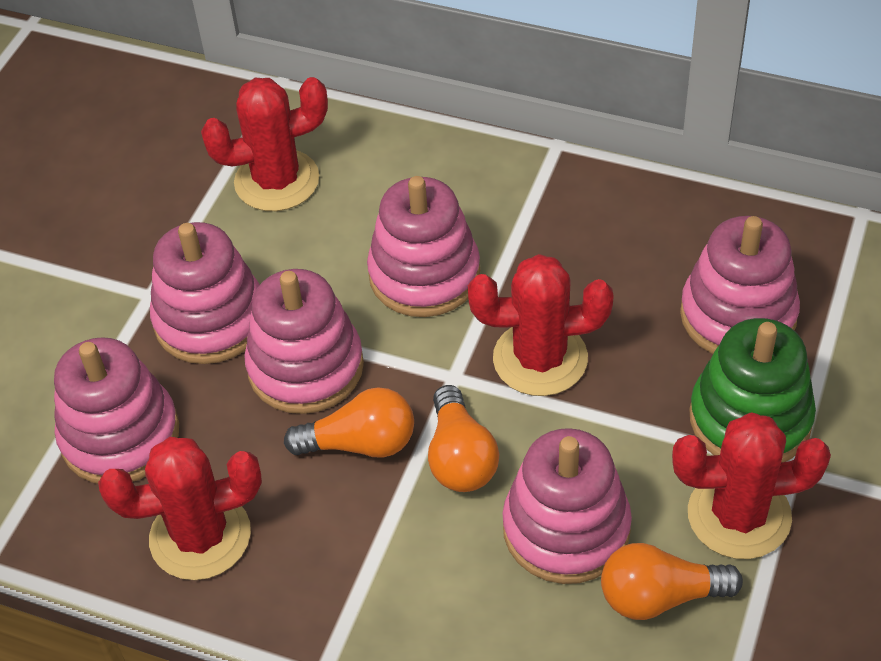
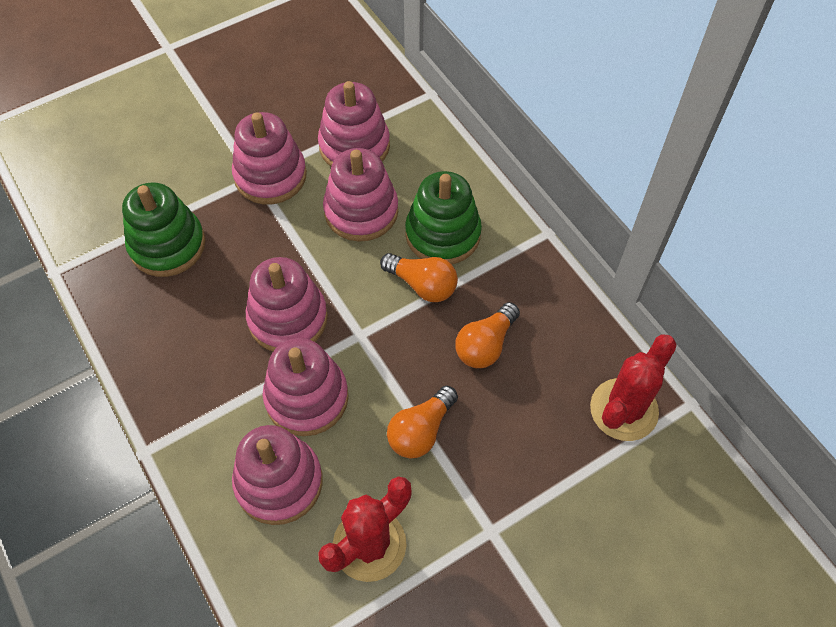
green stacking toy: 1 -> 2
red cactus: 4 -> 2

